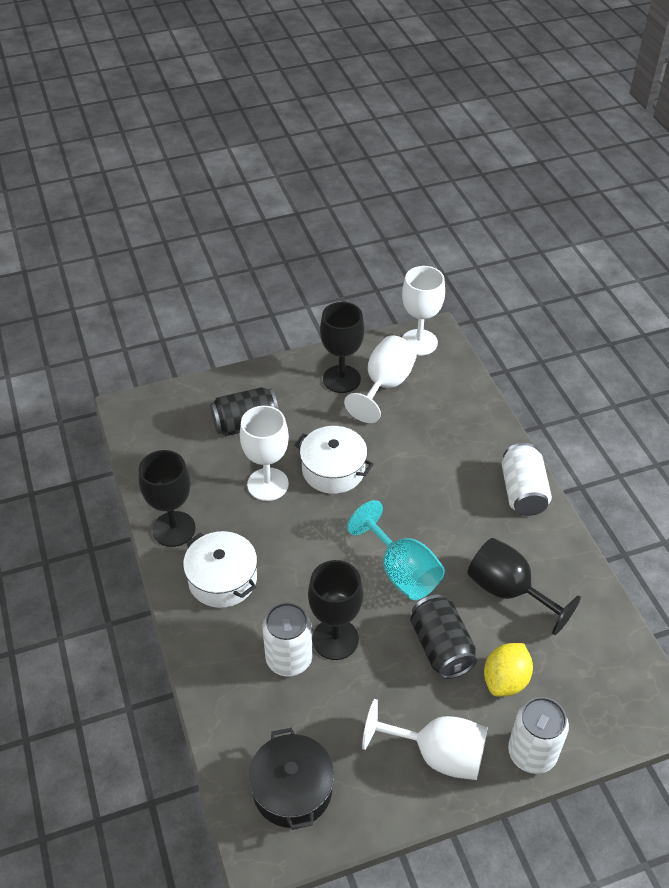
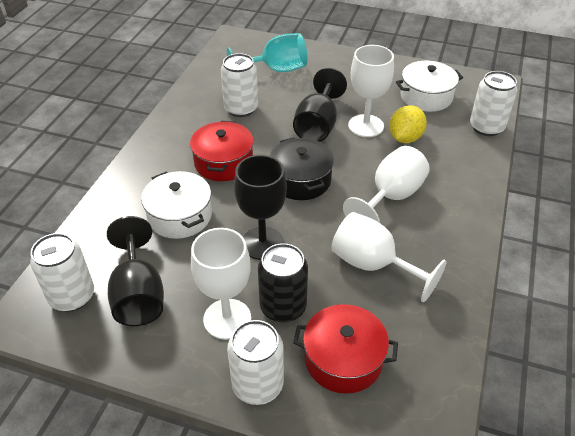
black can: 2 -> 1
black goblet: 4 -> 3
red pot: 0 -> 2
white can: 3 -> 4

